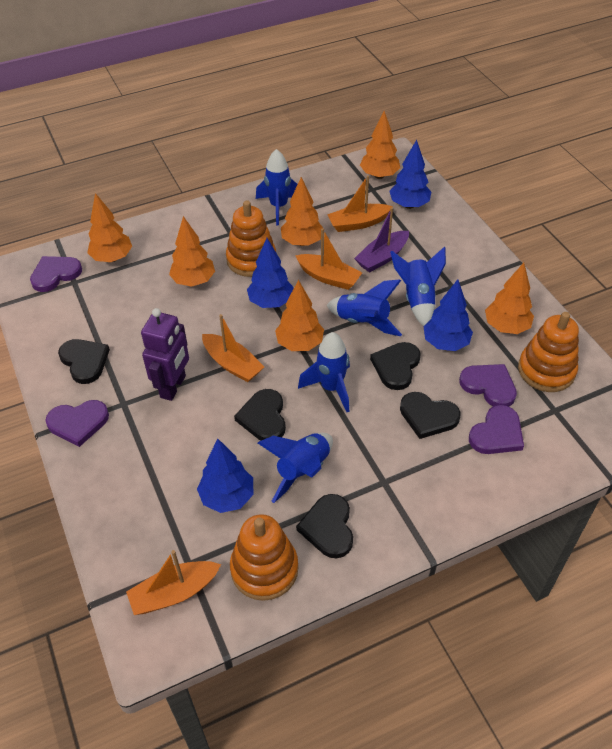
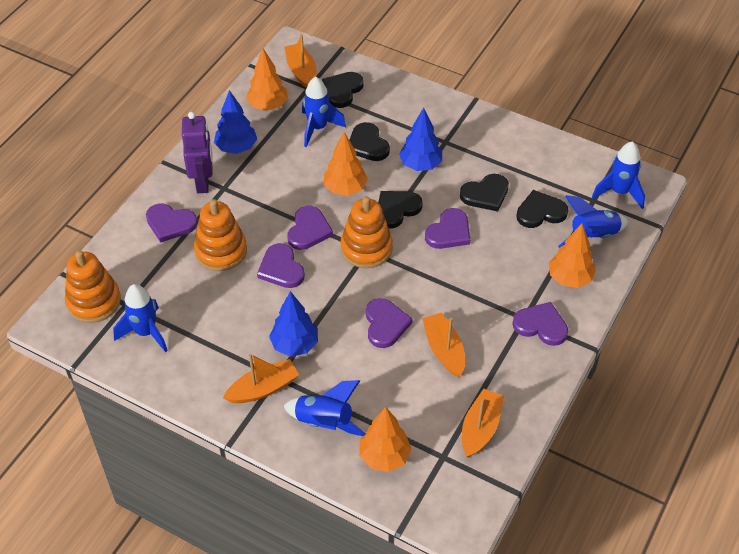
blue tree: 4 -> 3
orange tree: 6 -> 4
purple boat: 1 -> 0
purple heart: 4 -> 6

